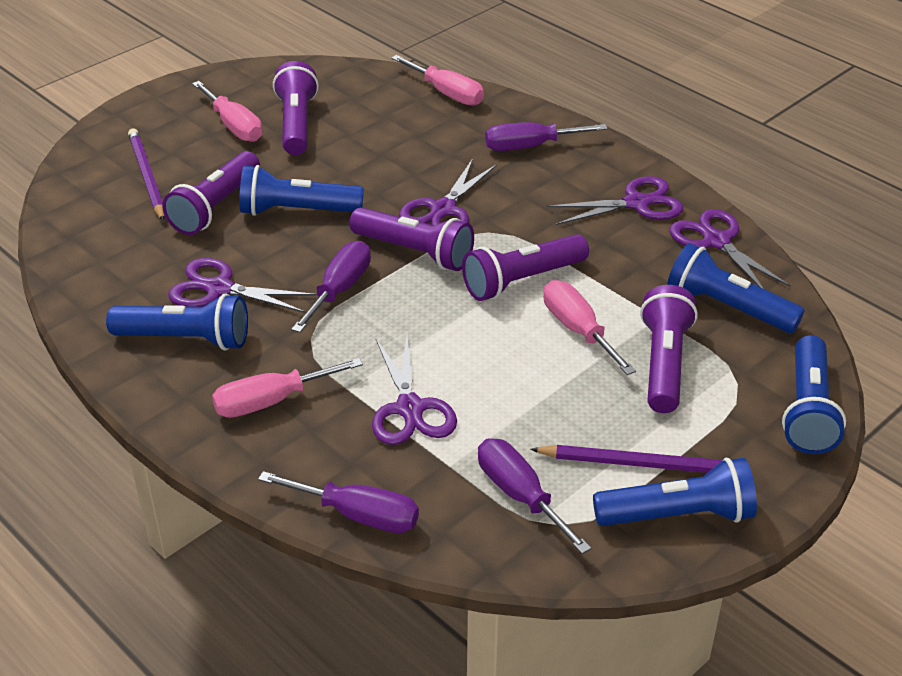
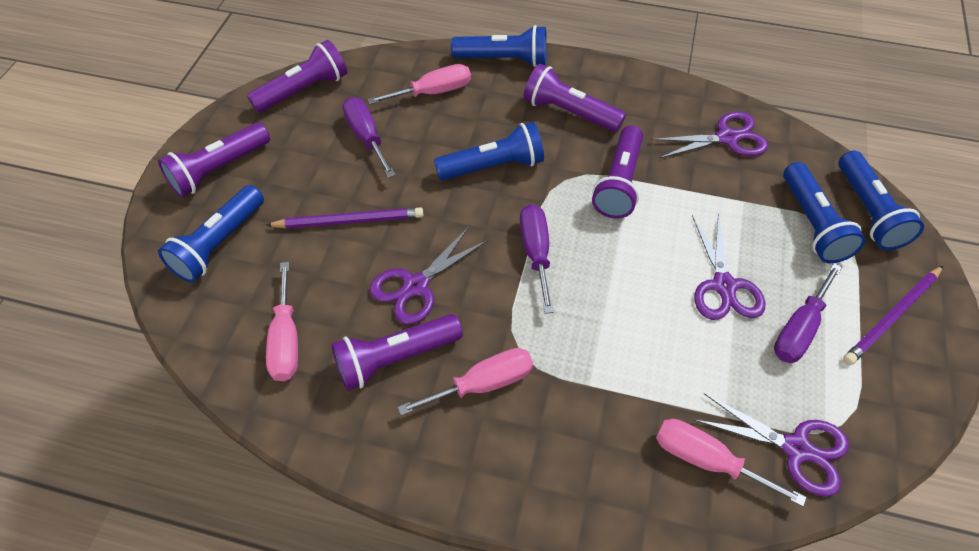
purple scissors: 5 -> 4
purple screwdriver: 4 -> 3

